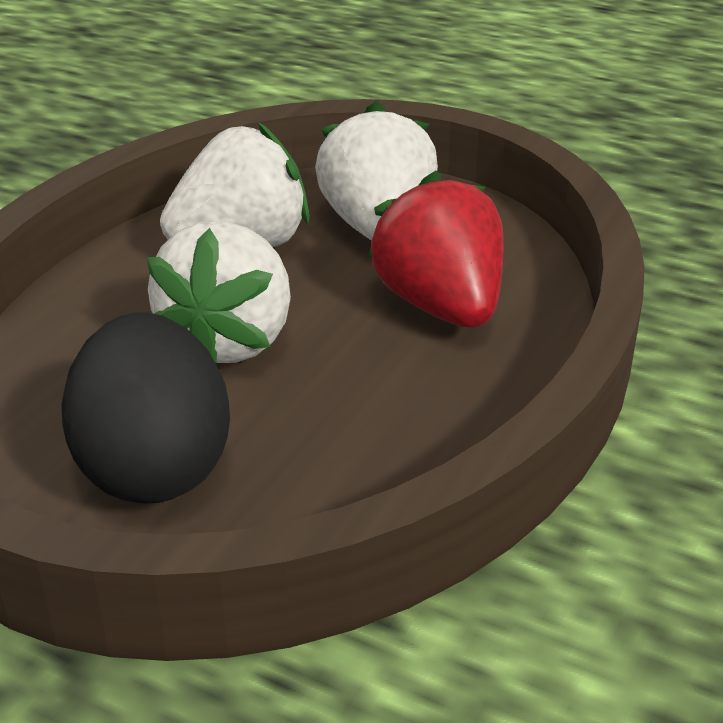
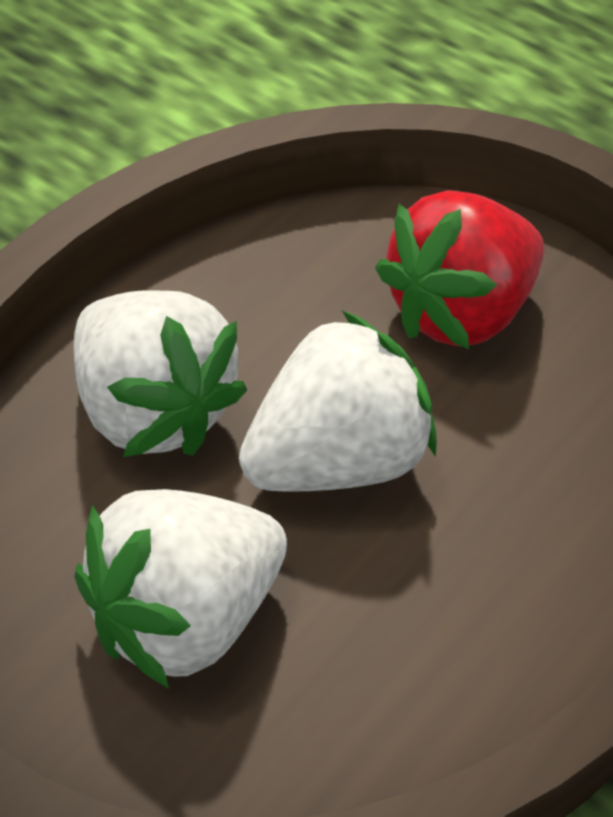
black egg: 1 -> 0

